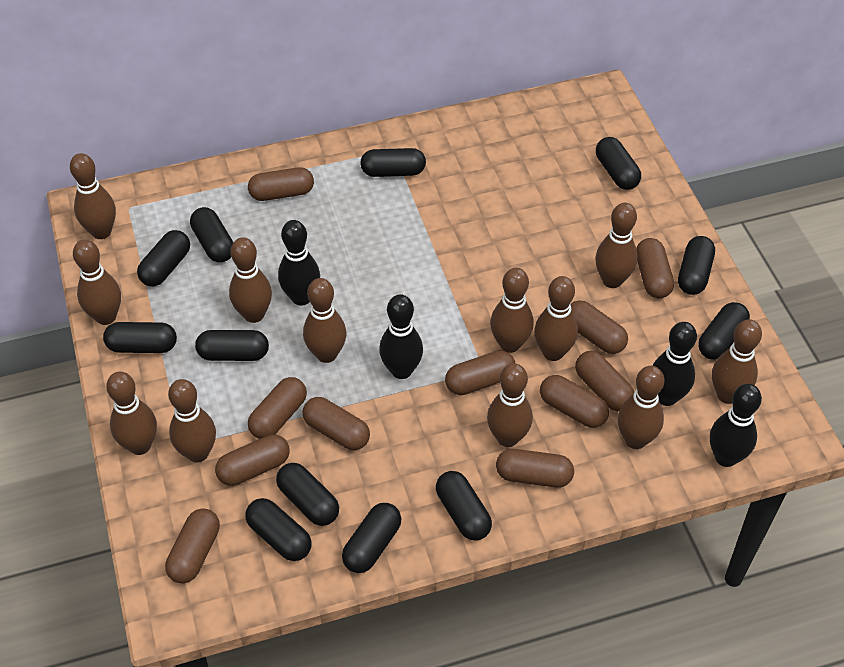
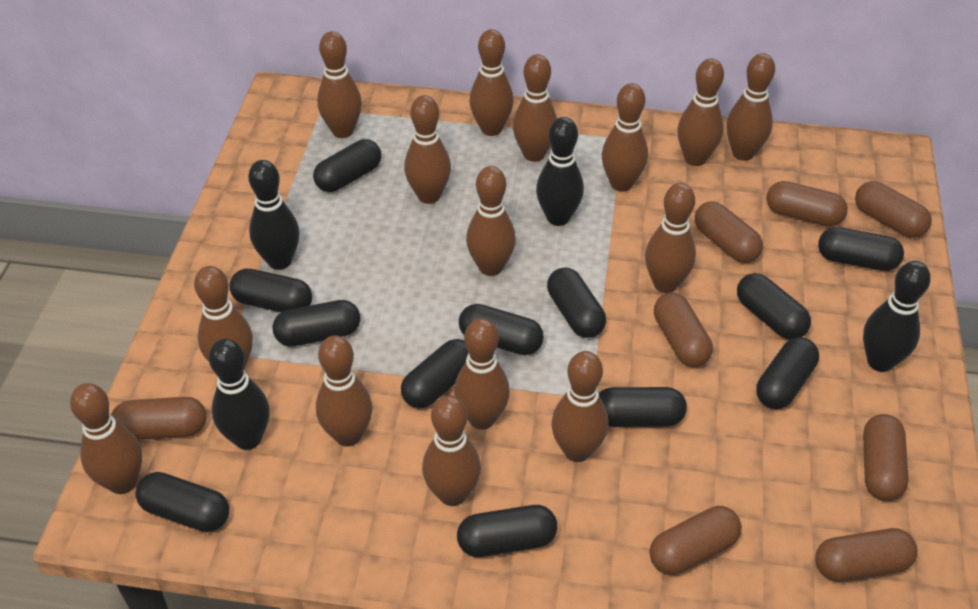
brown bowling pin: 12 -> 15
brown capsule: 11 -> 8

